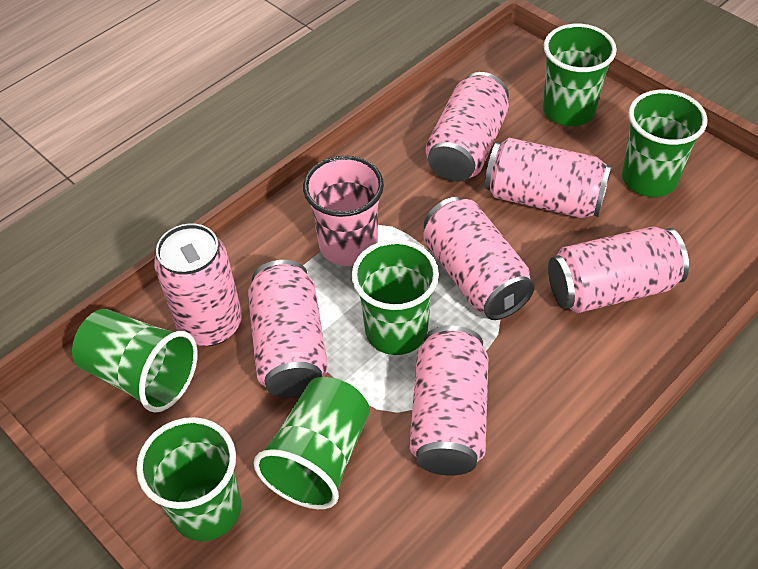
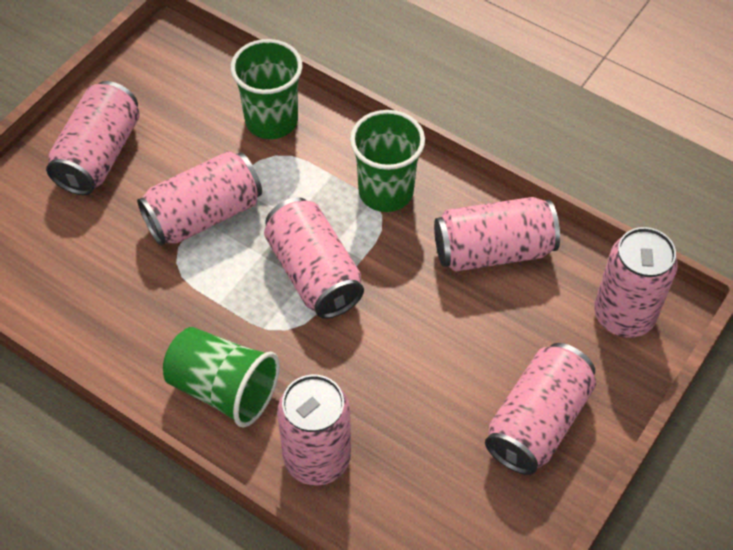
green cup: 6 -> 3
pink cup: 1 -> 0

